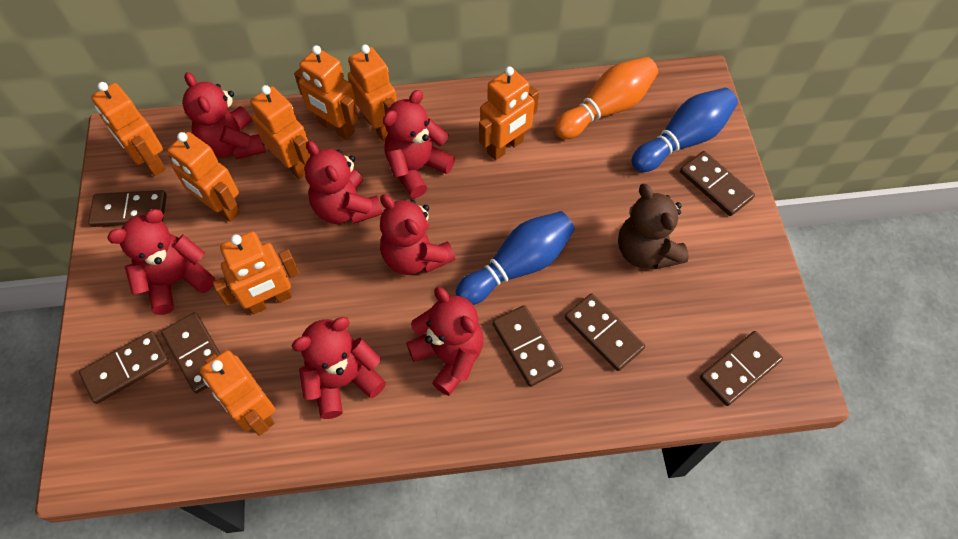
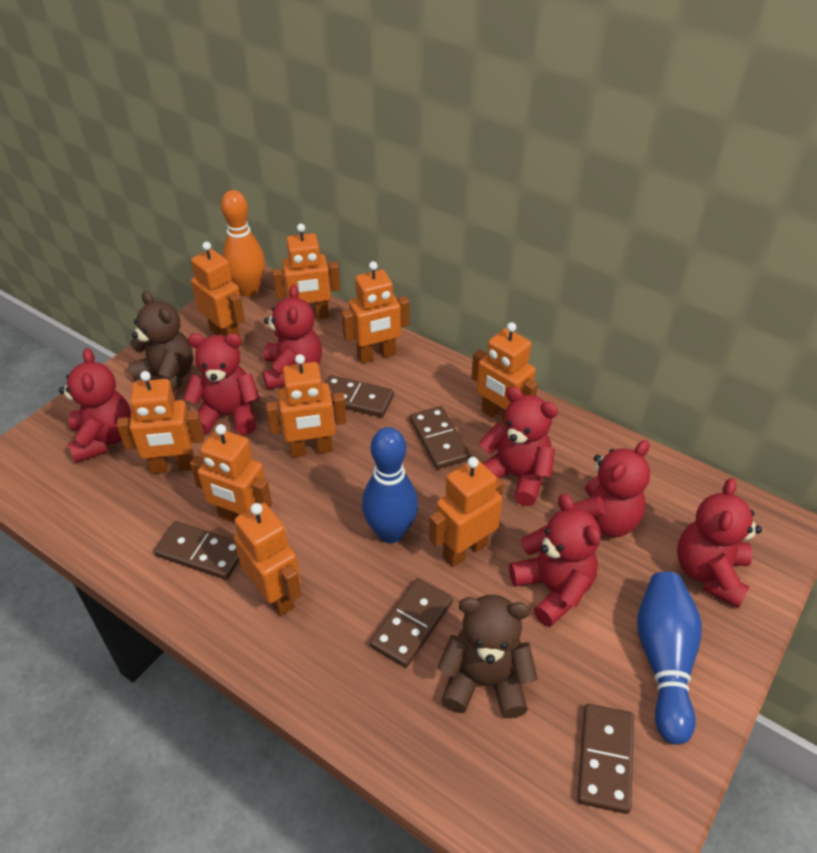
brown domino: 7 -> 5
brown teddy bear: 1 -> 2
orange robot: 8 -> 9

